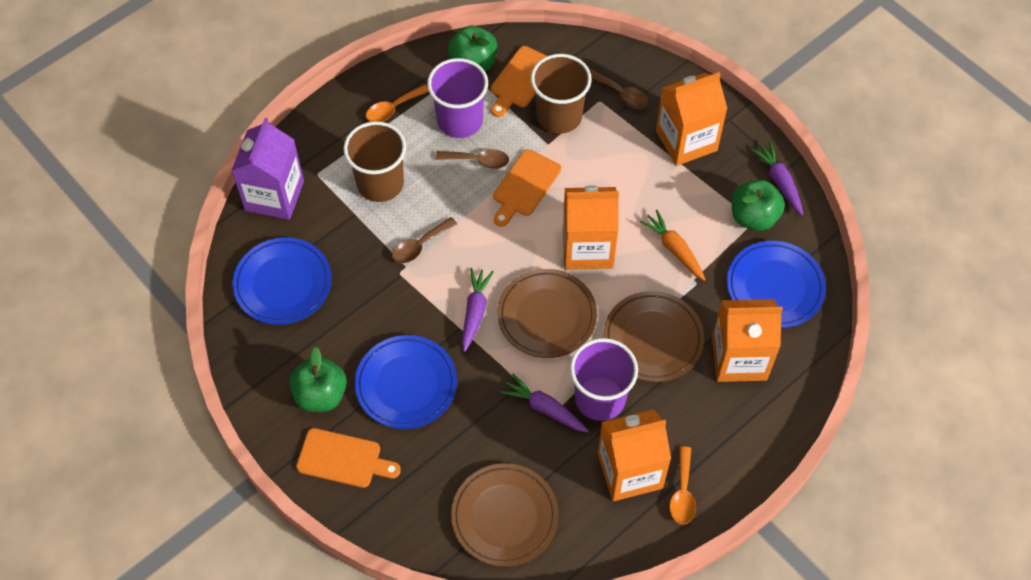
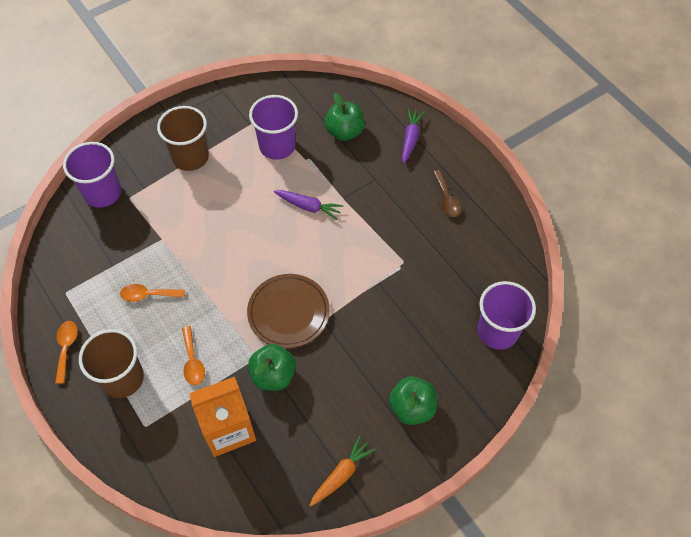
blue plate: 3 -> 0
brown plate: 3 -> 1
brown spoon: 3 -> 1
orange carton: 4 -> 1
orange cutting board: 3 -> 0
orange spoon: 2 -> 3
purple carrot: 3 -> 2
purple carton: 1 -> 0
purple cup: 2 -> 3

